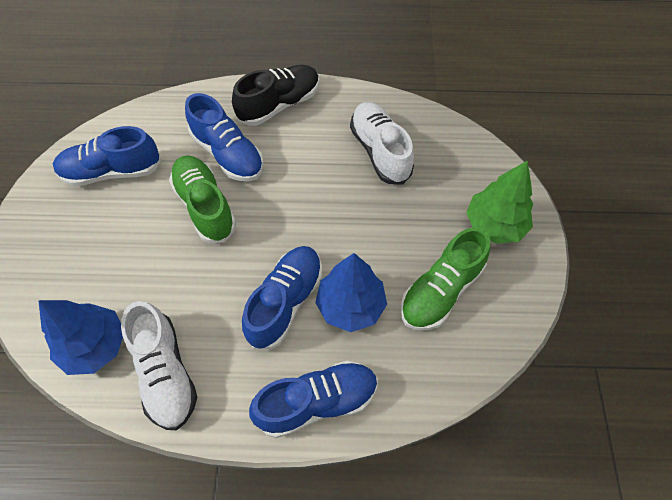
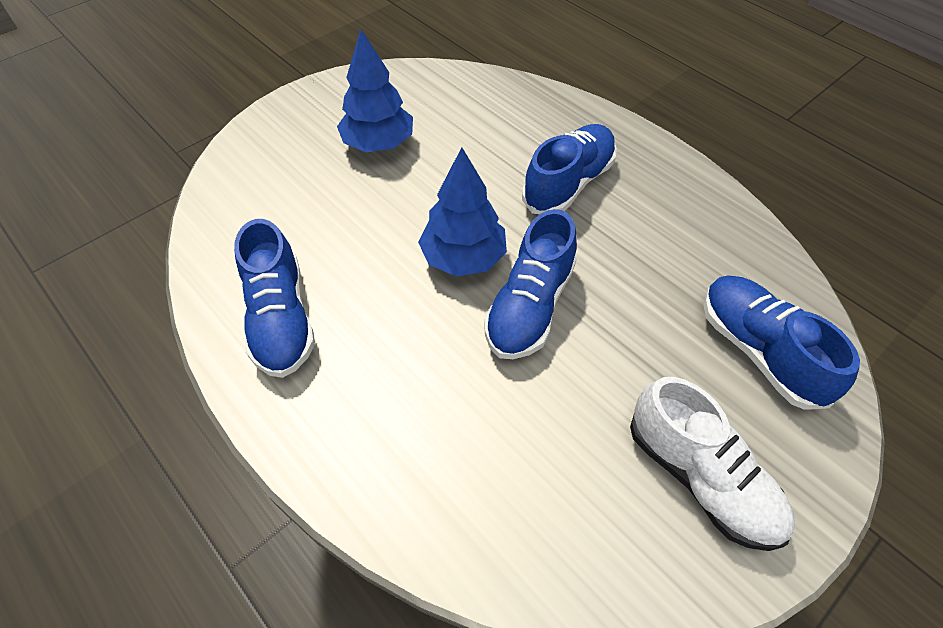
black shoe: 1 -> 0
green shoe: 2 -> 0
green tree: 1 -> 0
white shoe: 2 -> 1

